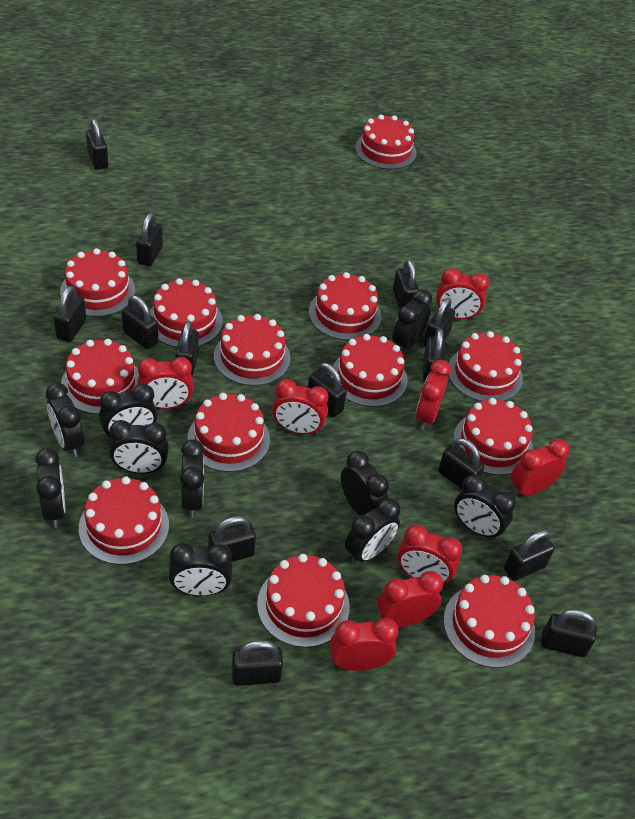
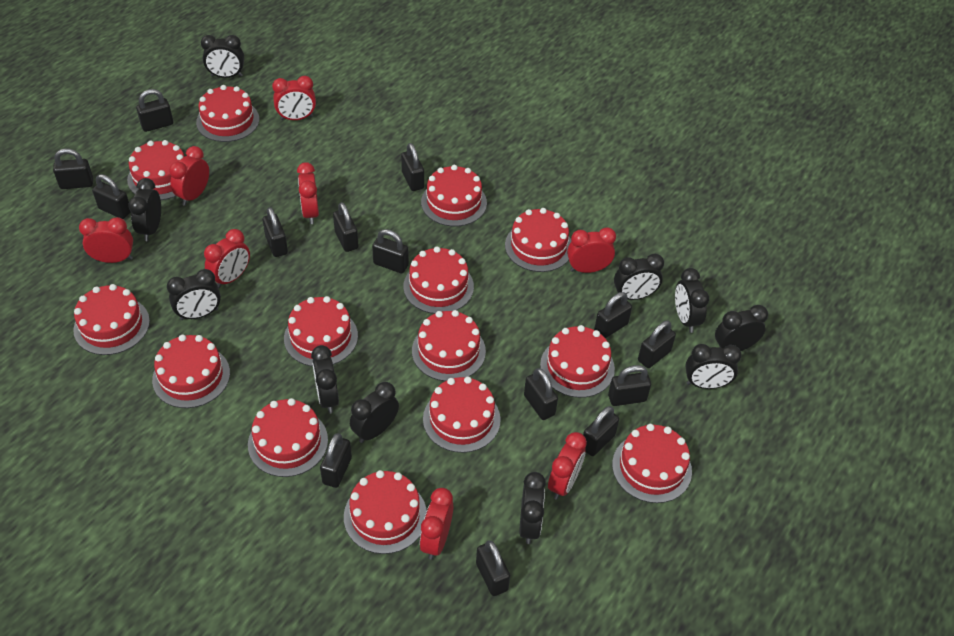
red cake: 13 -> 14

